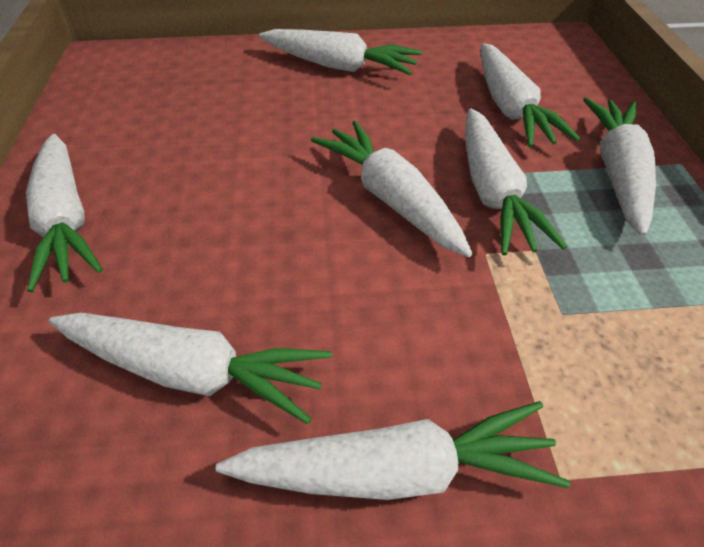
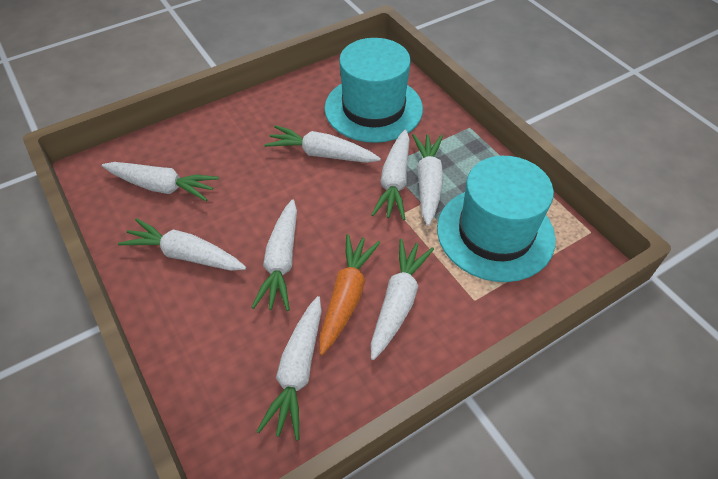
orange carrot: 0 -> 1
turquoise hat: 0 -> 2

